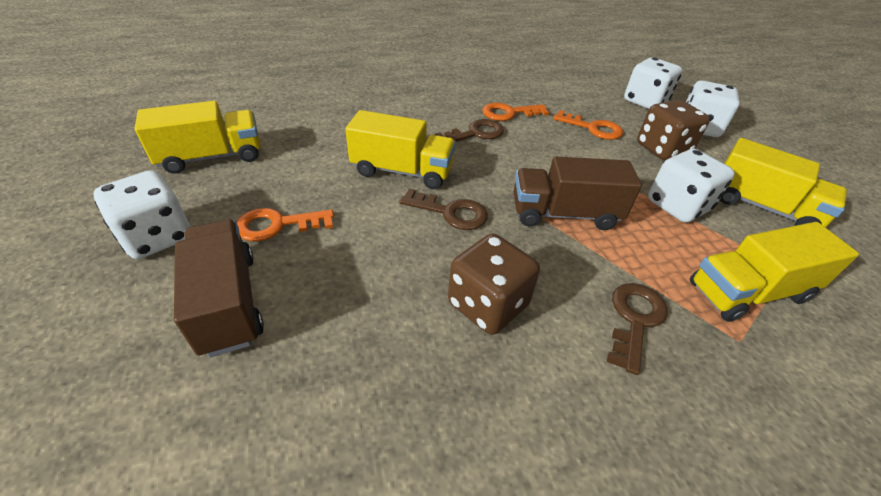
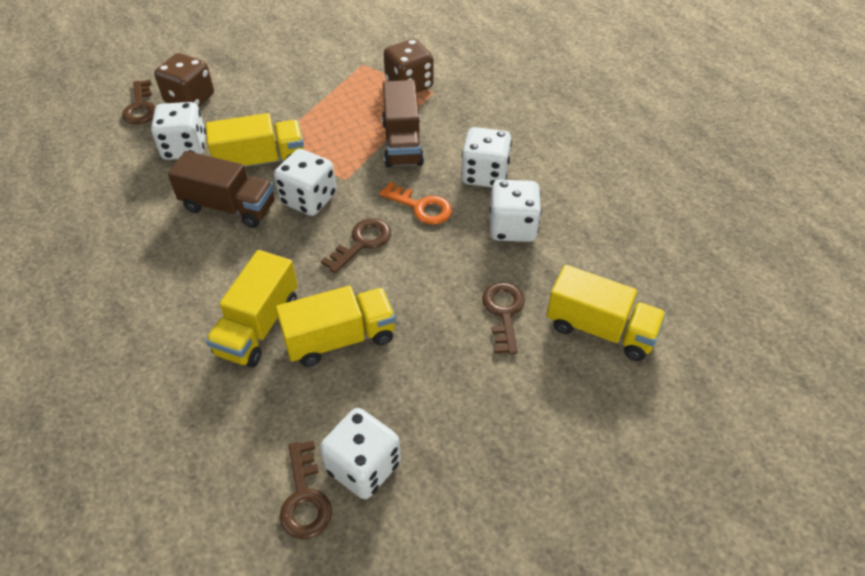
brown key: 3 -> 4
orange key: 3 -> 1
white dice: 4 -> 5

